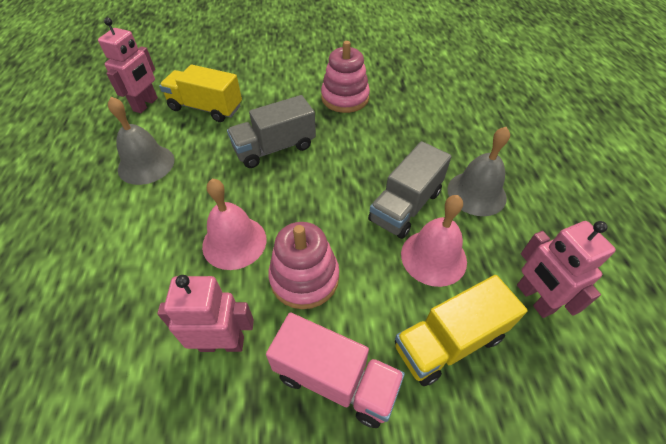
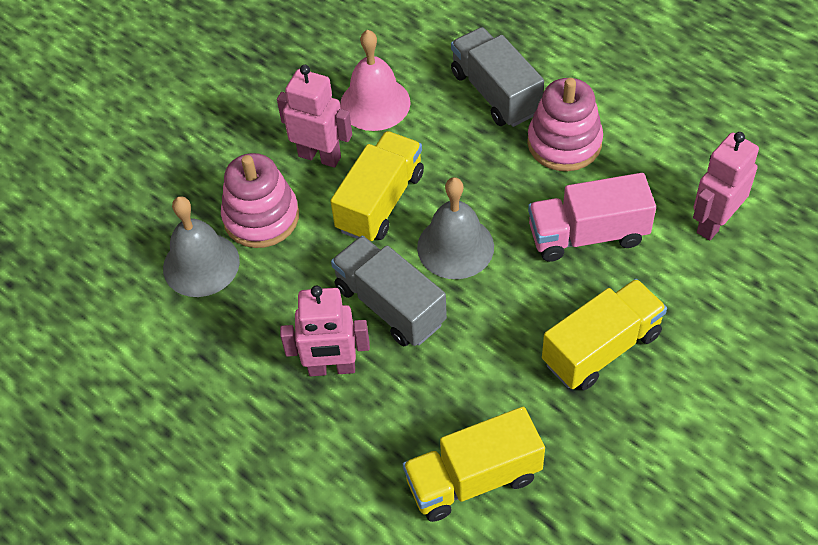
pink bell: 2 -> 1
yellow truck: 2 -> 3

